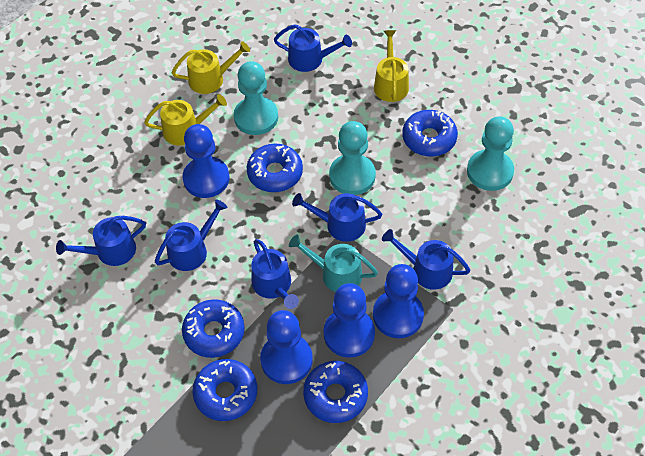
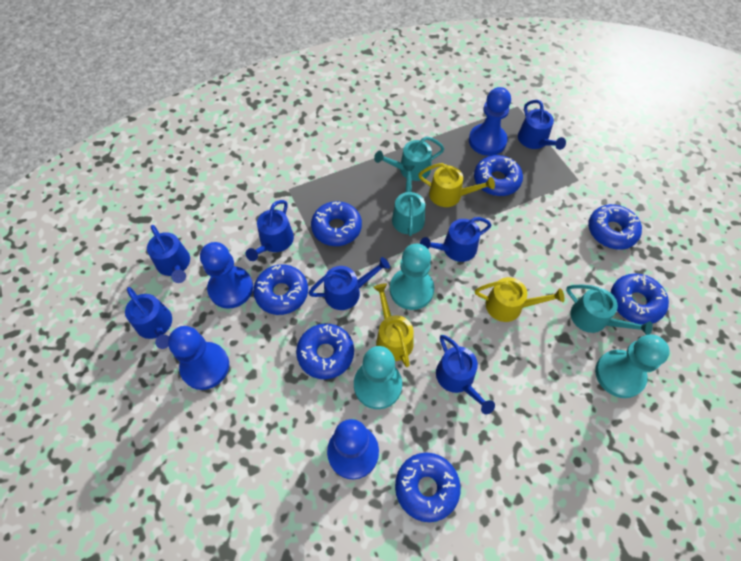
blue donut: 5 -> 7
blue watering can: 6 -> 7
turquoise watering can: 1 -> 3

